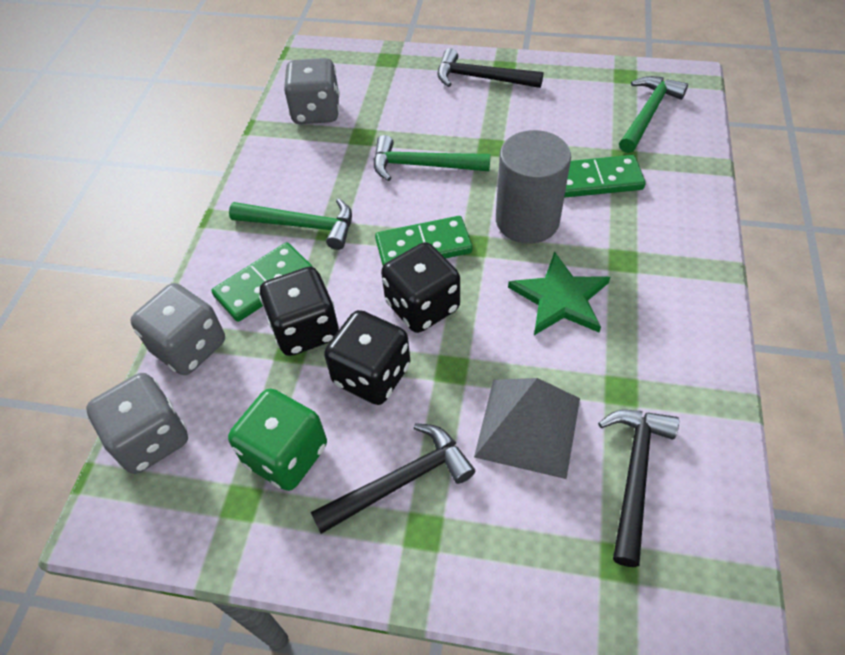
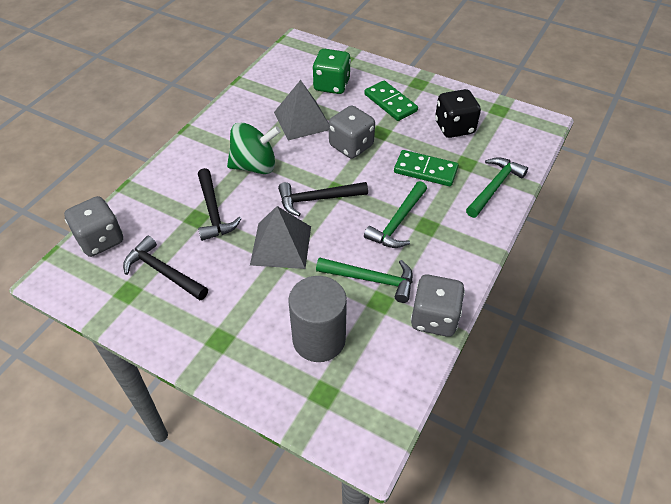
black dice: 3 -> 1
green domino: 3 -> 2
green spinning top: 0 -> 1
green star: 1 -> 0
grey pyramid: 1 -> 2

